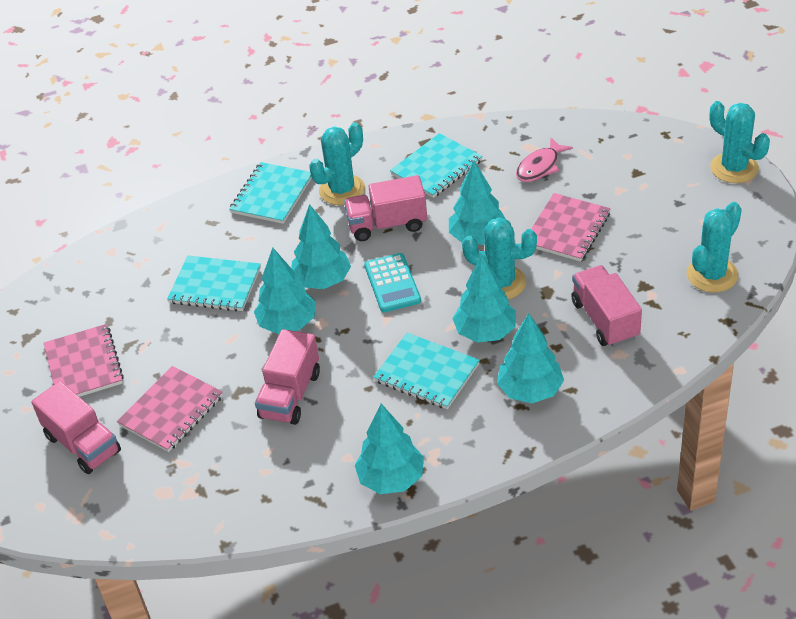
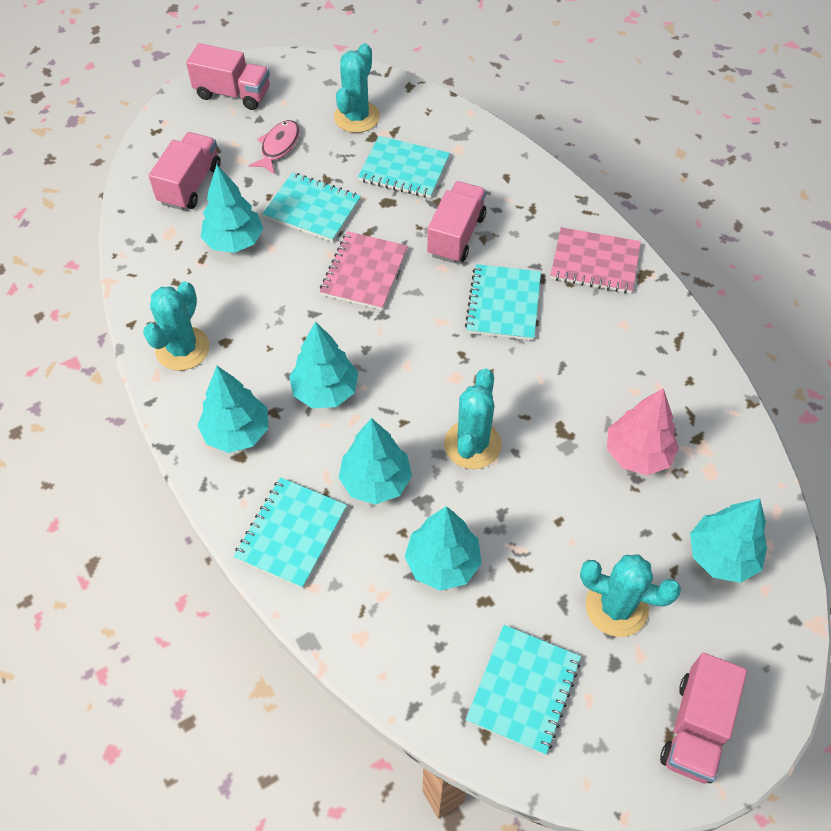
pink notebook: 3 -> 2
pink tree: 0 -> 1
turquoise calculator: 1 -> 0
turquoise notebook: 4 -> 5

